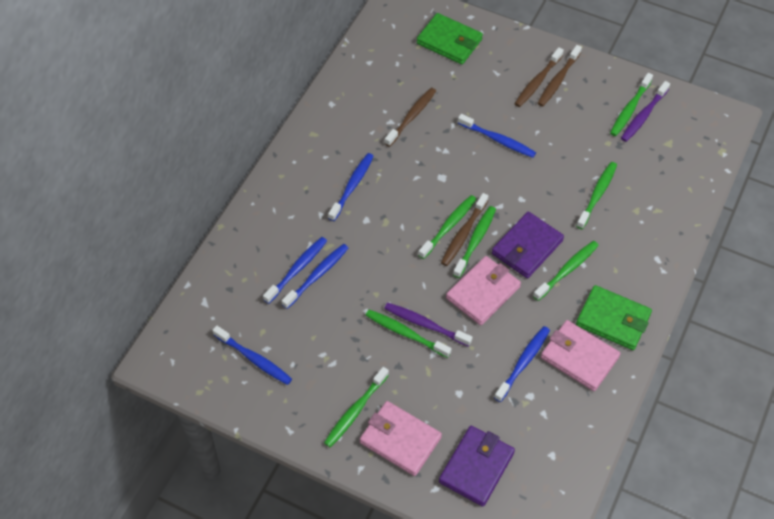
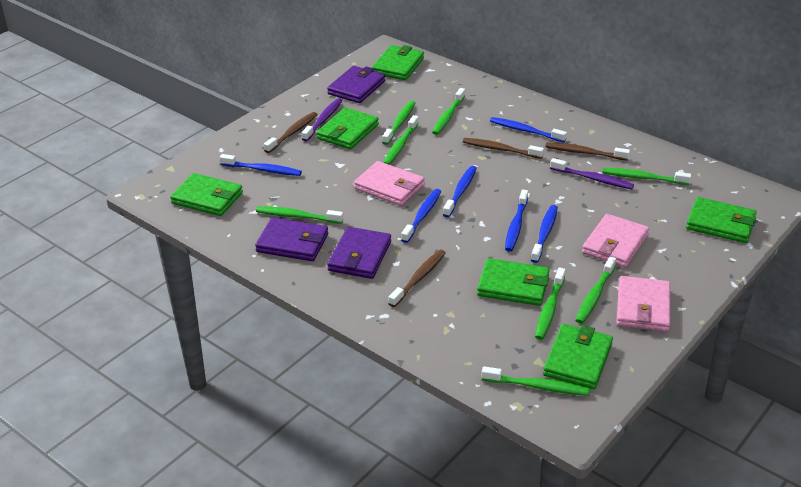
green toothbrush: 7 -> 8
green wallet: 2 -> 6
purple wallet: 2 -> 3

